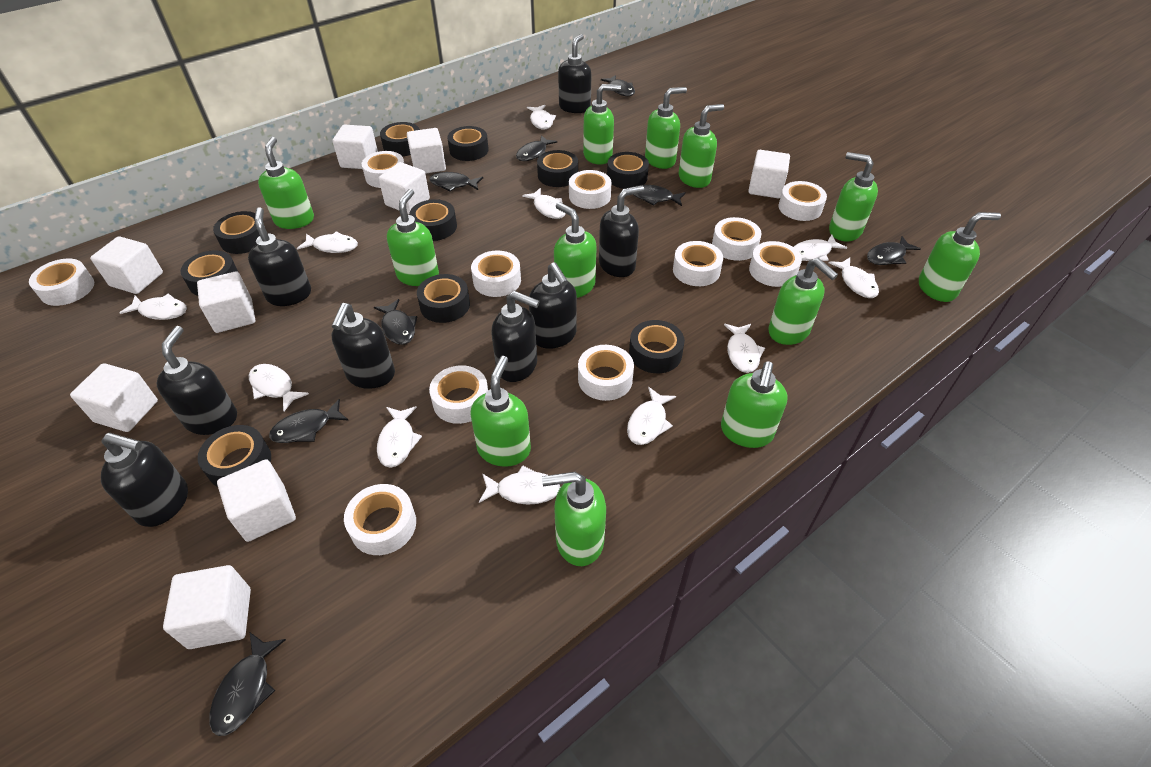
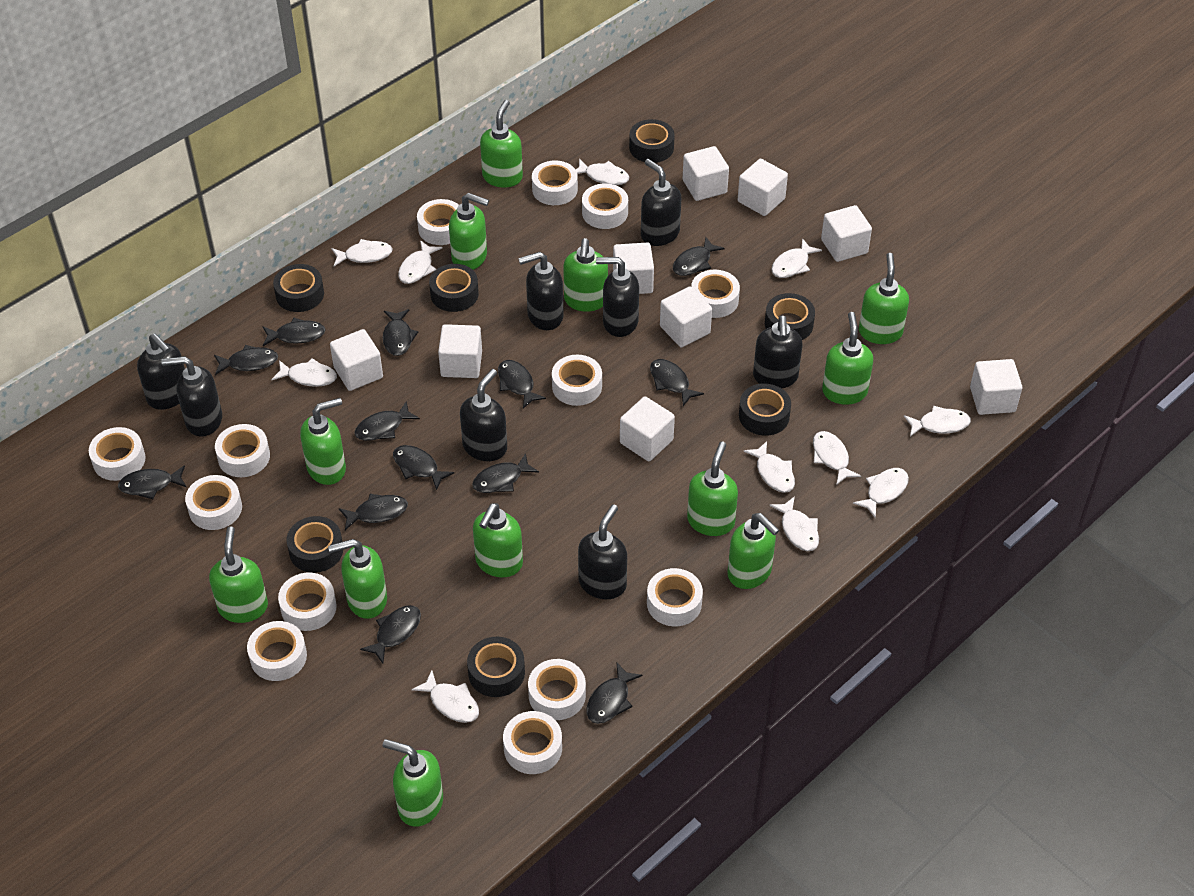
black fish: 8 -> 13
black tape: 10 -> 7
white tape: 11 -> 13

